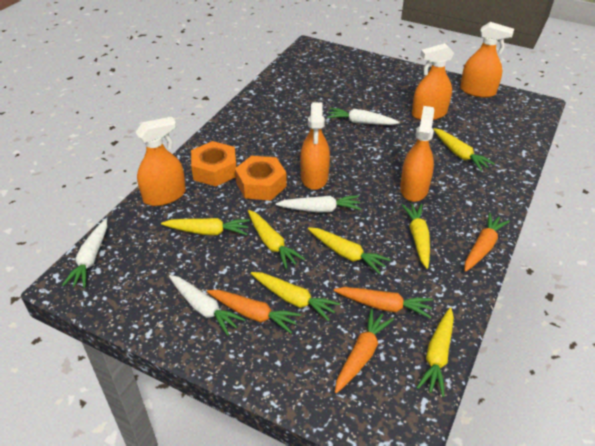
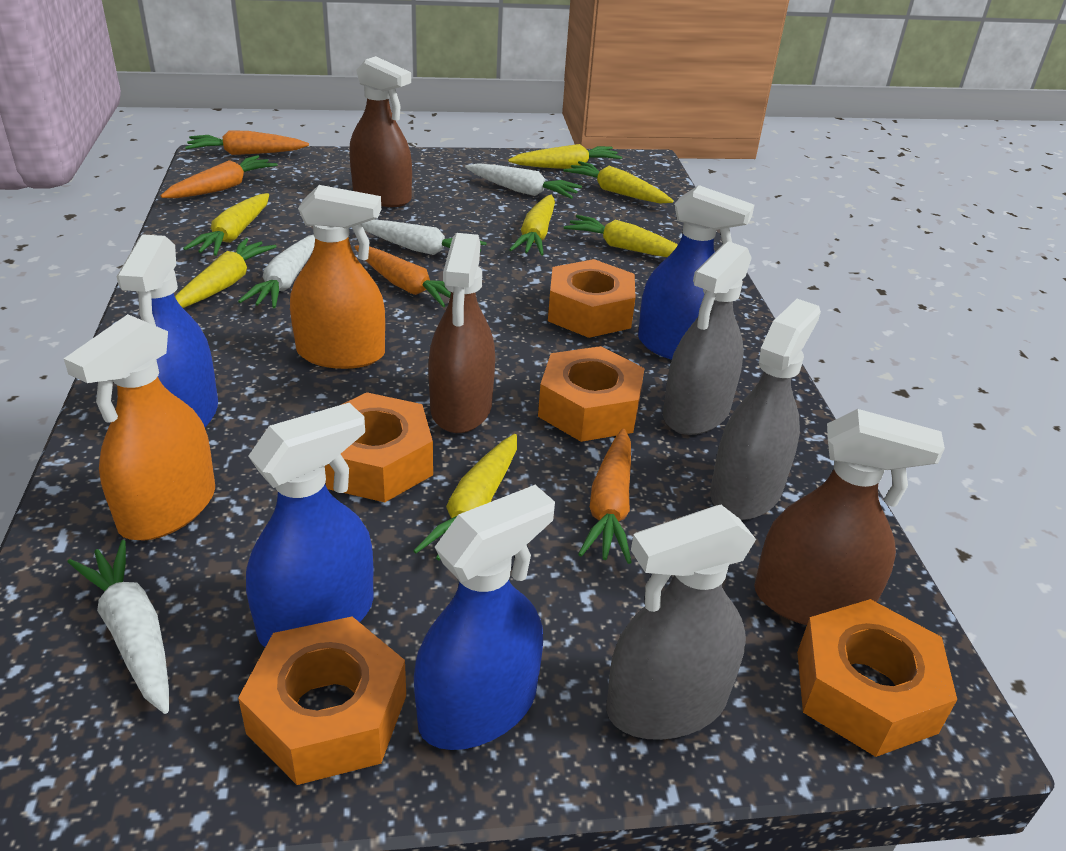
blue spray bottle: 0 -> 4
brown spray bottle: 0 -> 3
grey spray bottle: 0 -> 3
orange nut: 2 -> 5
orange spray bottle: 5 -> 2

